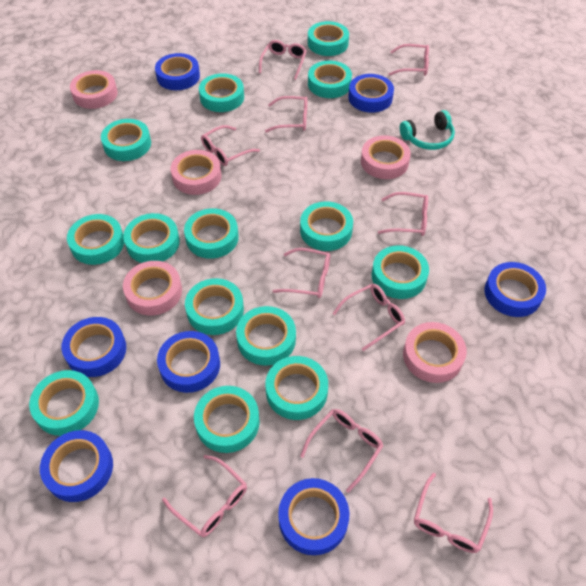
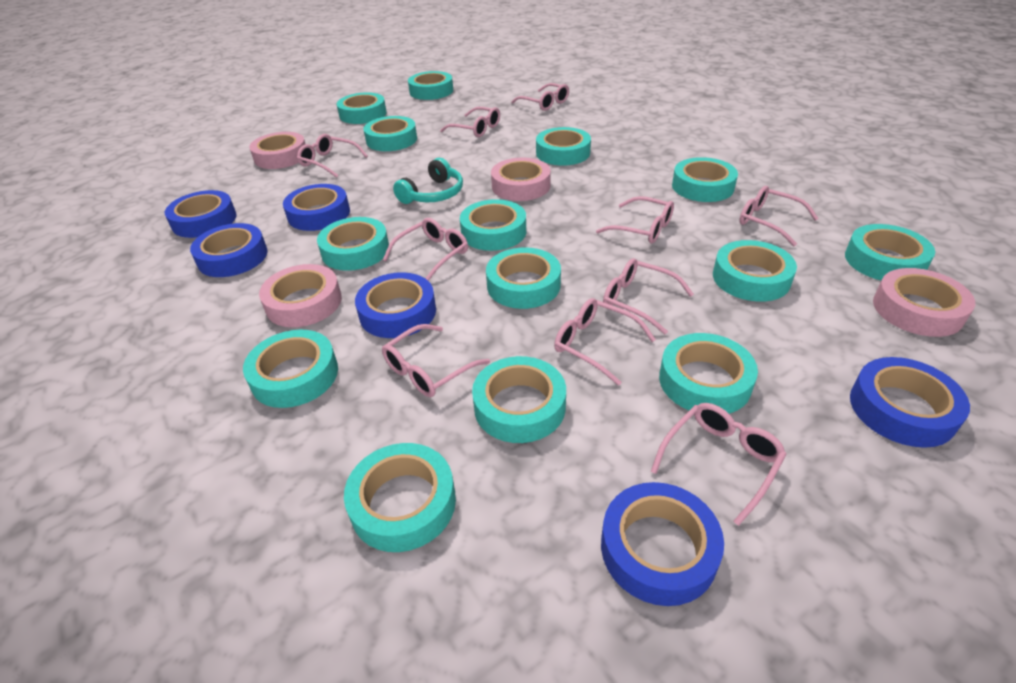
blue tape: 7 -> 6
pink tape: 5 -> 4

